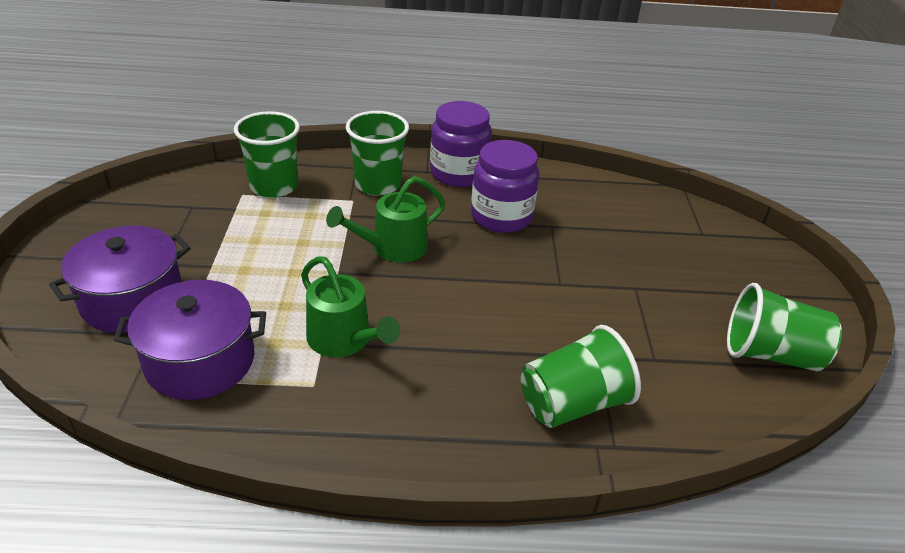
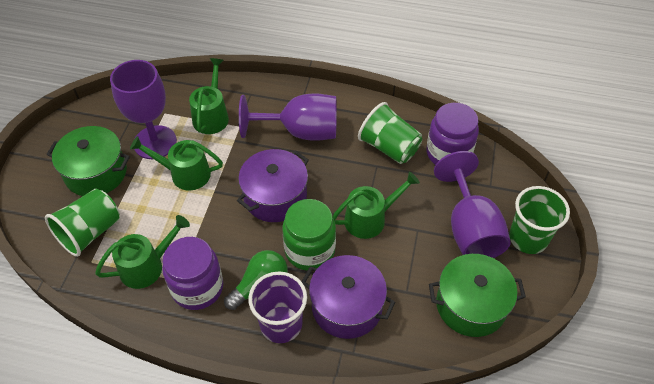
green cup: 4 -> 3
green jar: 0 -> 1
green light bulb: 0 -> 1
green pot: 0 -> 2
green watering can: 2 -> 4
purple cup: 0 -> 1
purple goblet: 0 -> 3

